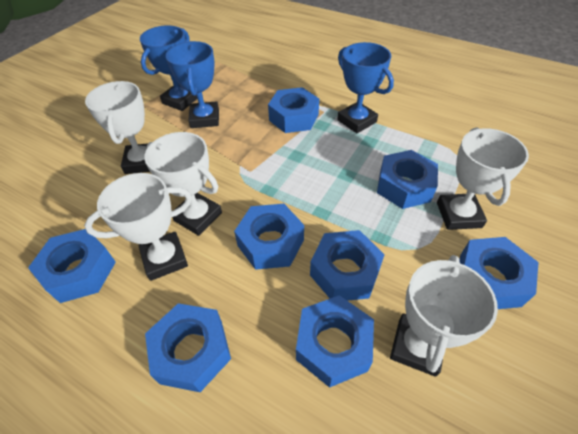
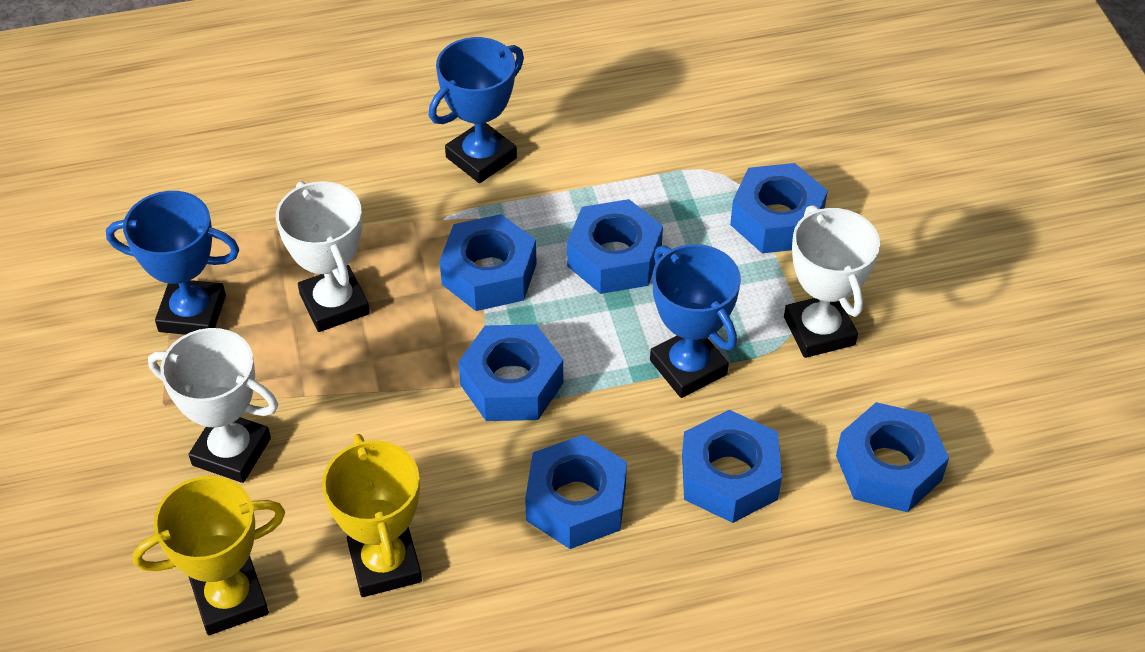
blue nut: 8 -> 7
white trophy: 5 -> 3
yellow trophy: 0 -> 2

